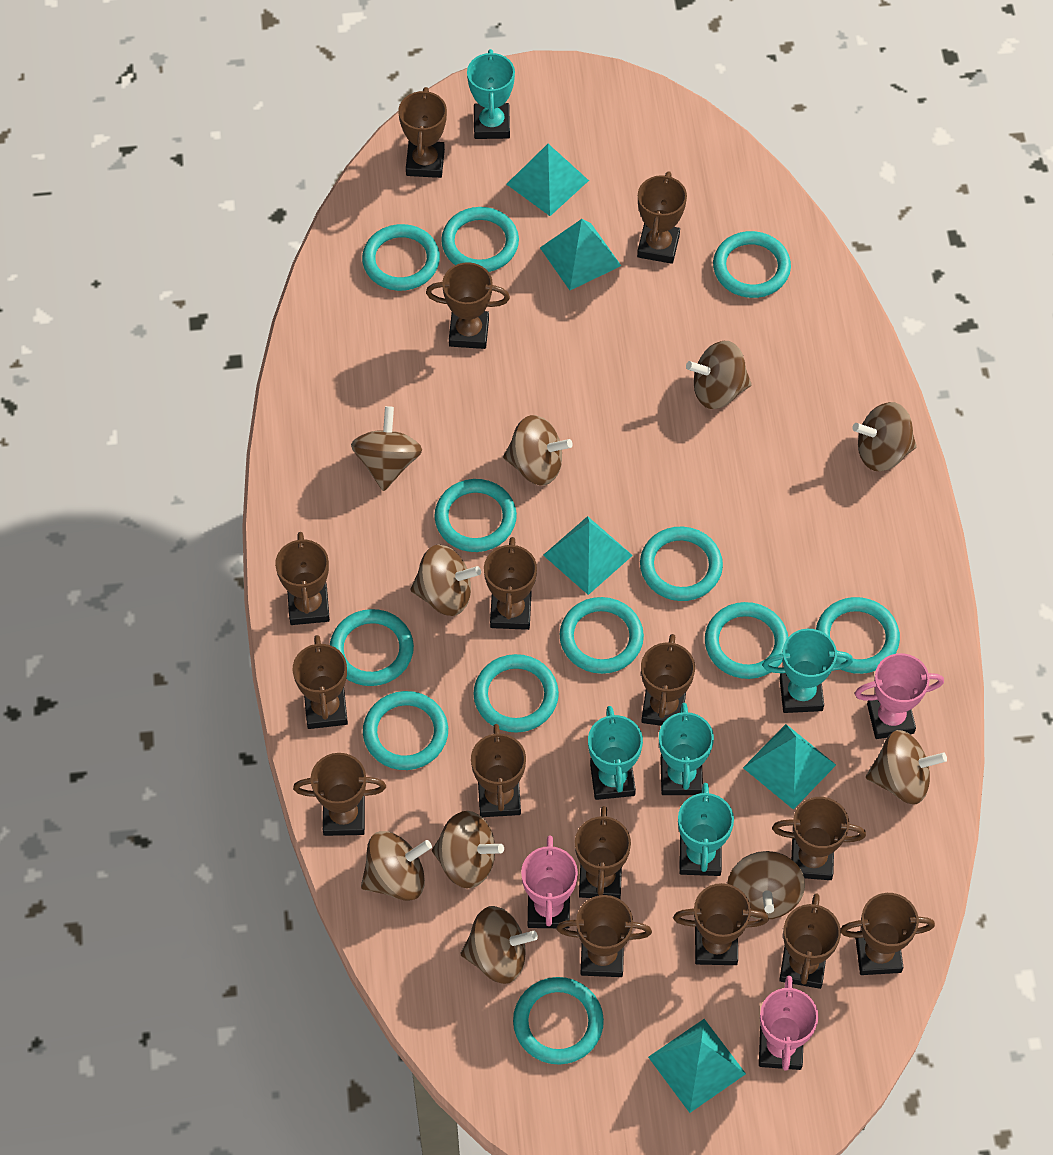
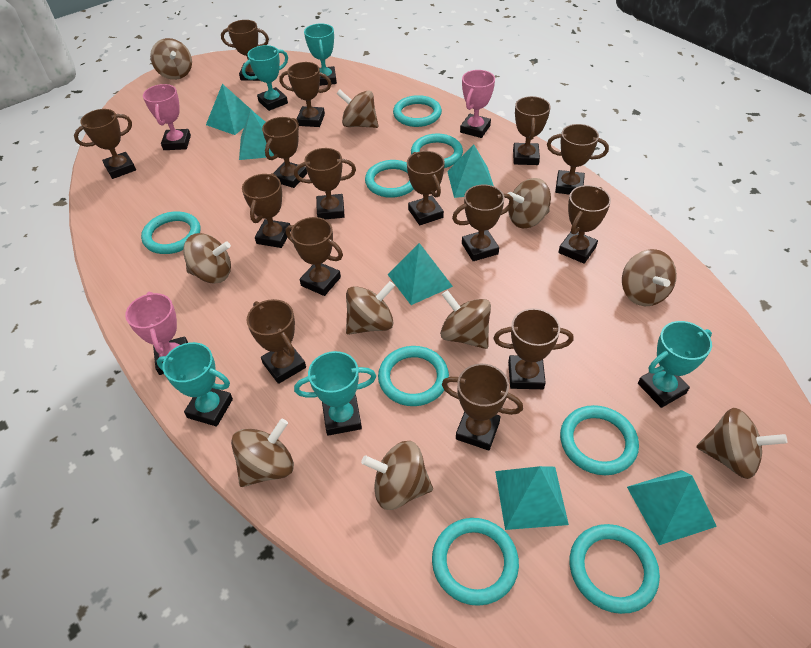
turquoise pyramid: 5 -> 6
turquoise ring: 12 -> 8

